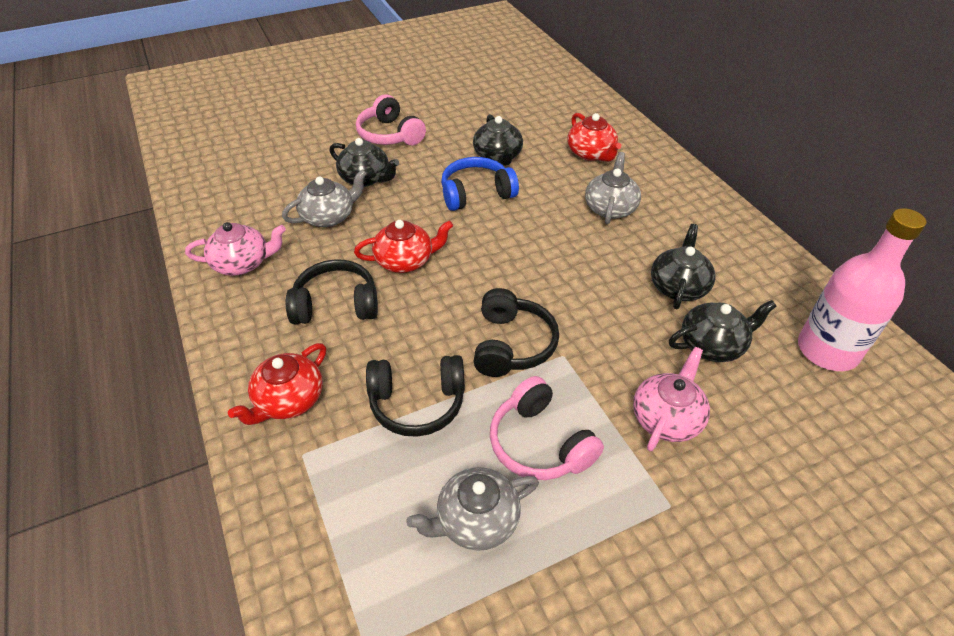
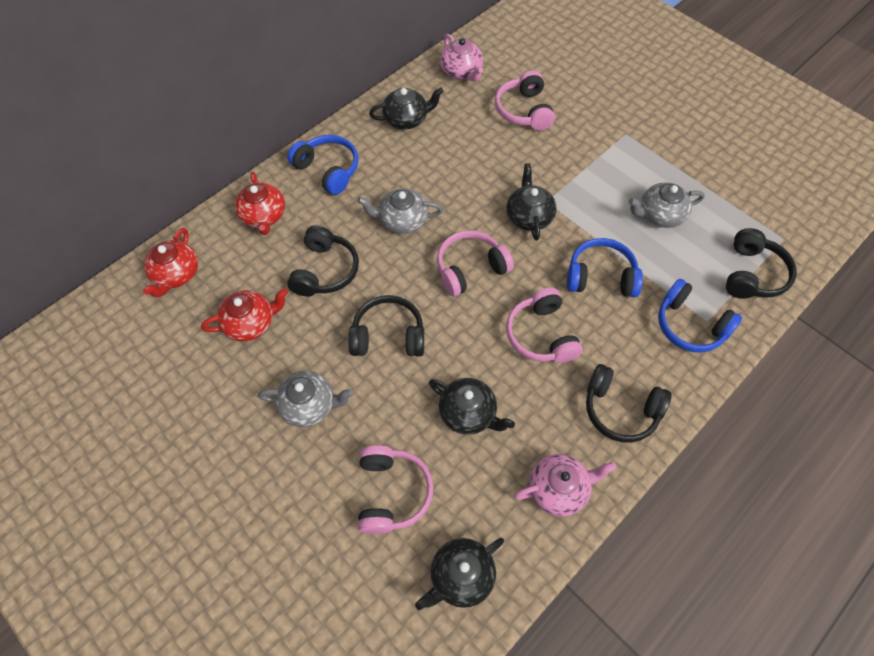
black headphones: 3 -> 4
blue headphones: 1 -> 3
pink bottle: 1 -> 0
pink headphones: 2 -> 4

